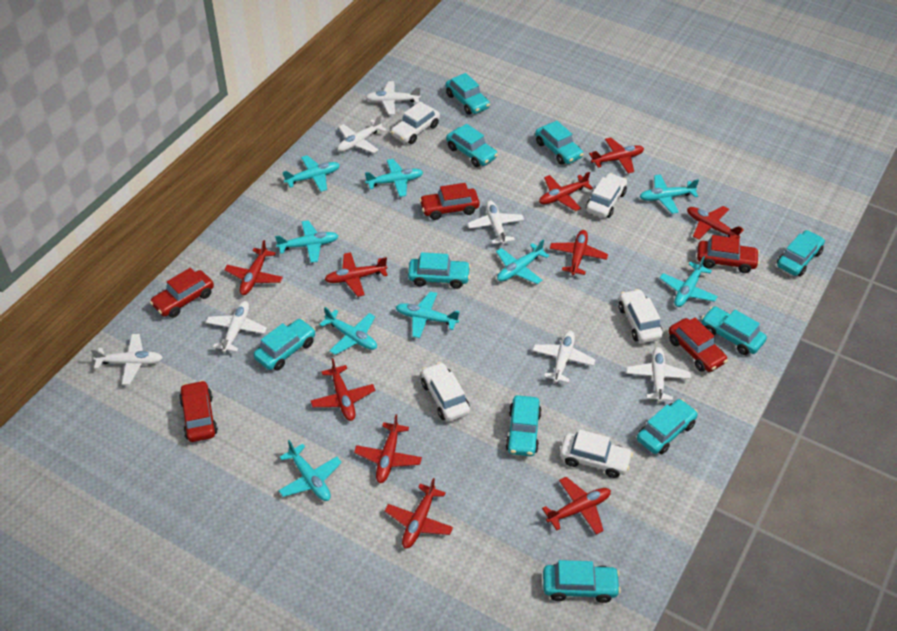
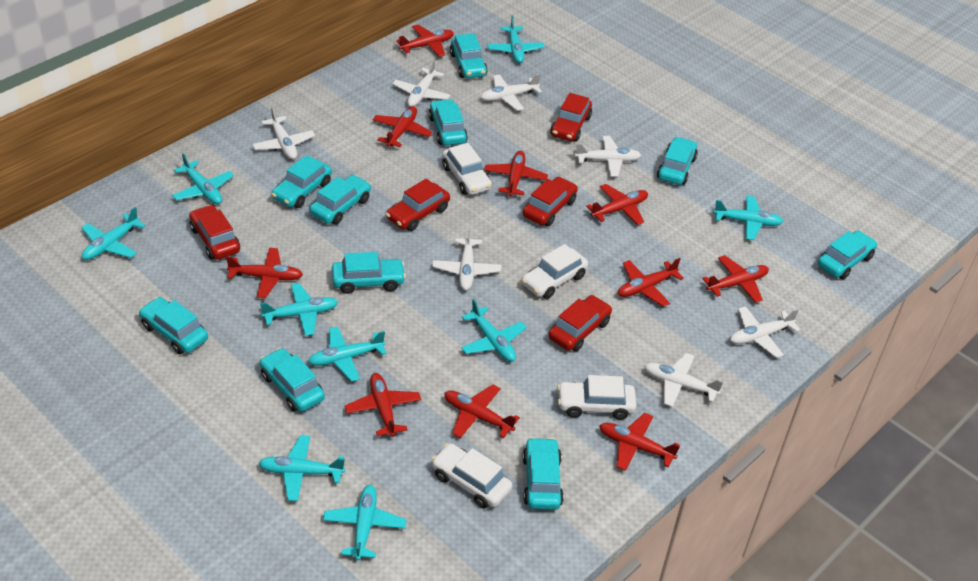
white car: 5 -> 4

